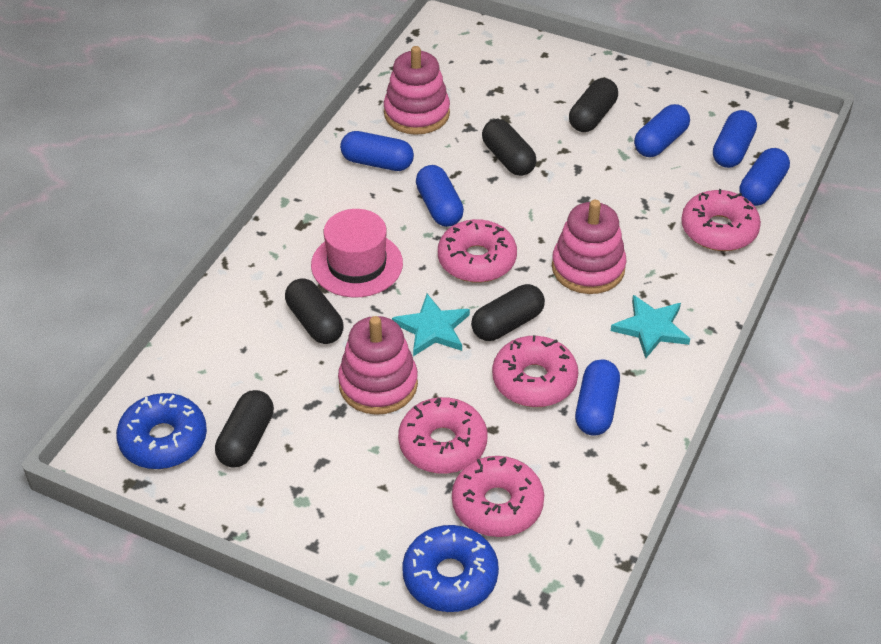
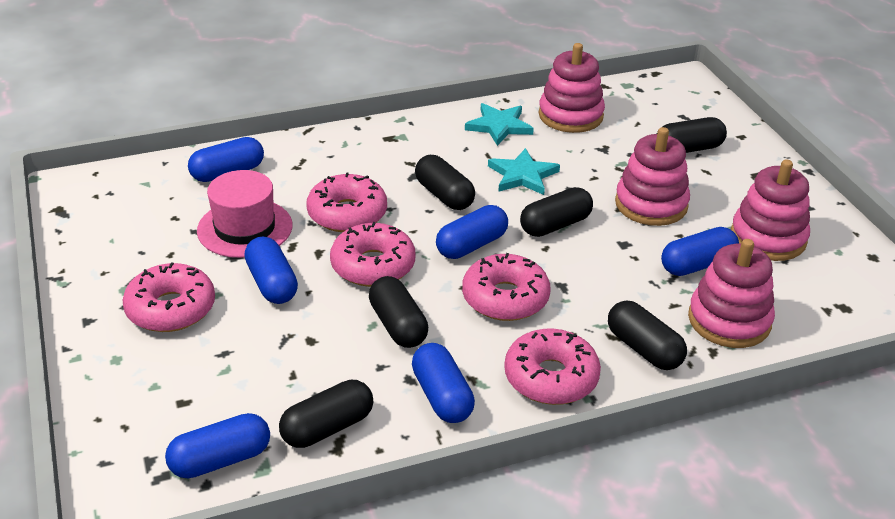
black capsule: 5 -> 6
blue donut: 2 -> 0
pink stacking toy: 3 -> 4

